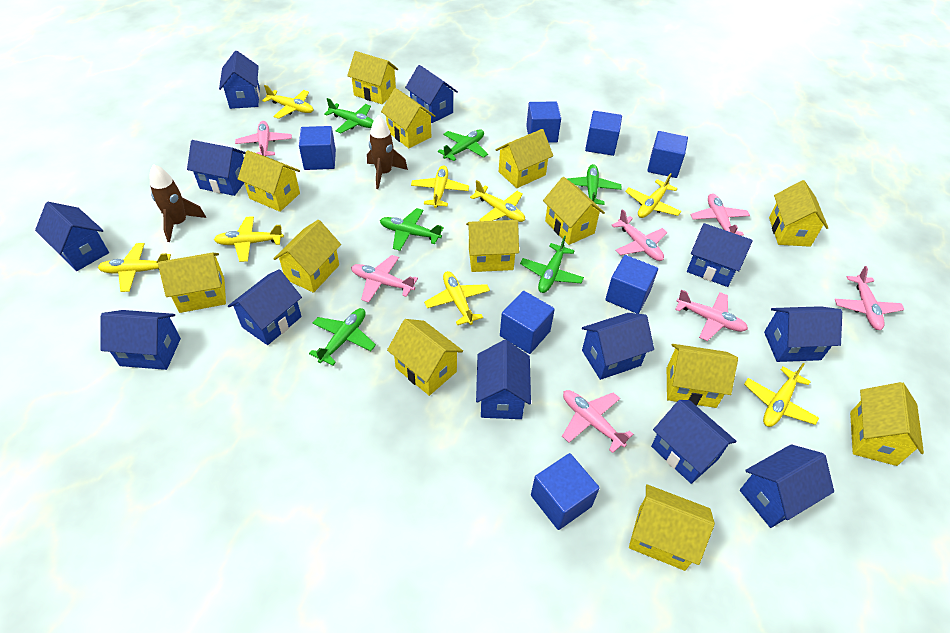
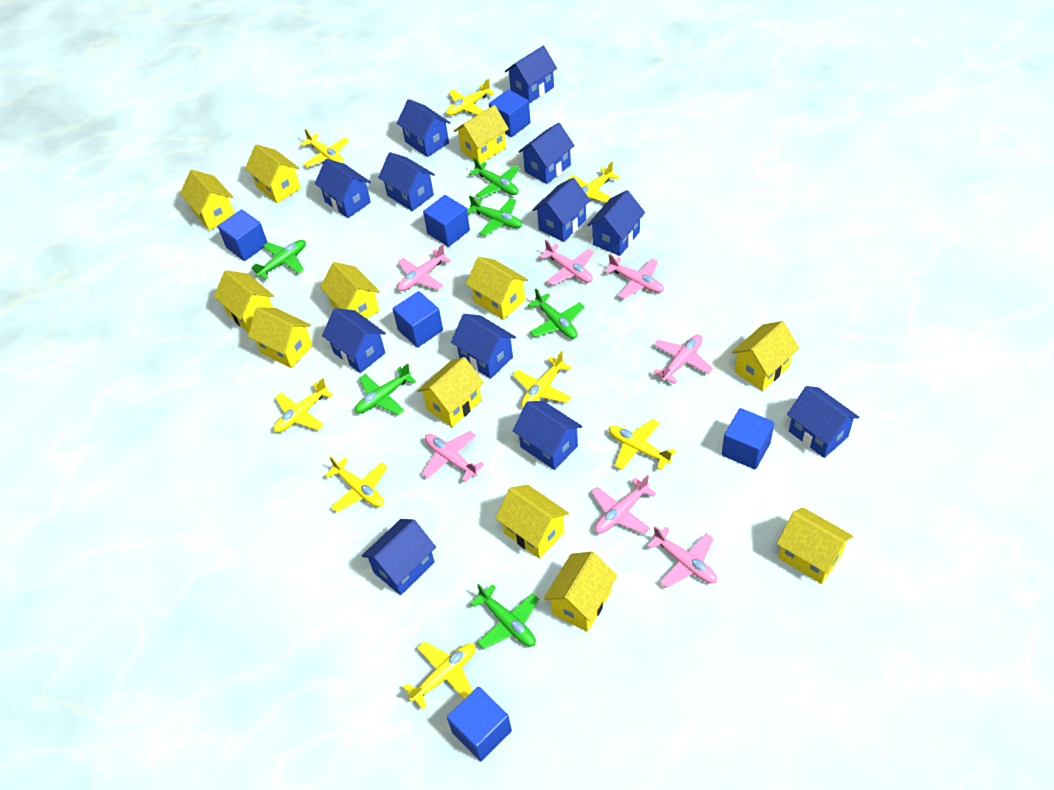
blue cube: 7 -> 6
brown rocket: 2 -> 0
yellow house: 13 -> 12

